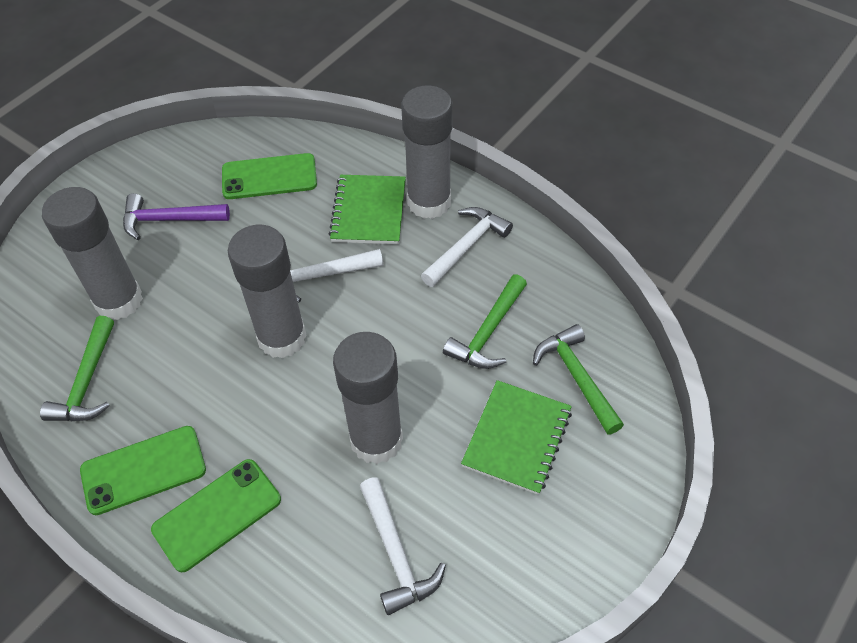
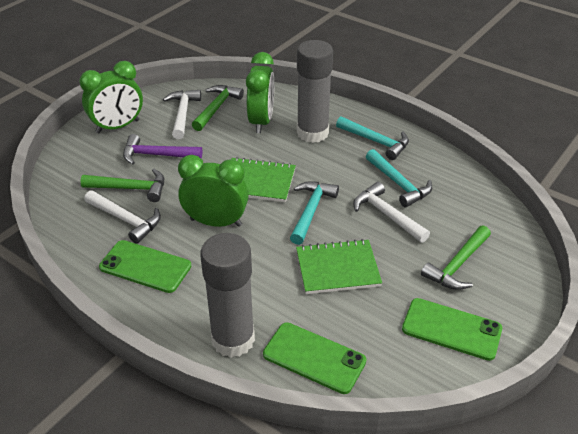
green clock: 0 -> 3
grey glue stick: 4 -> 2
turquoise hammer: 0 -> 3

